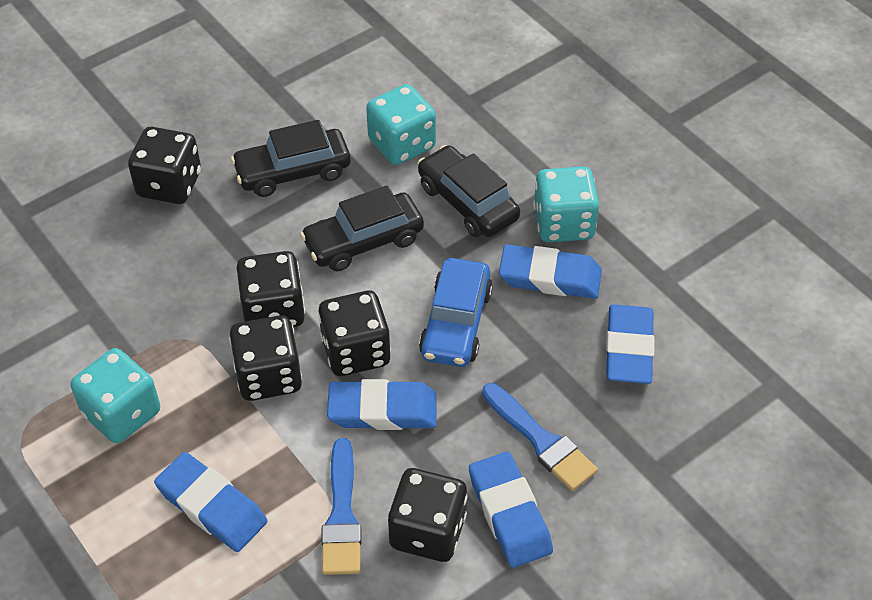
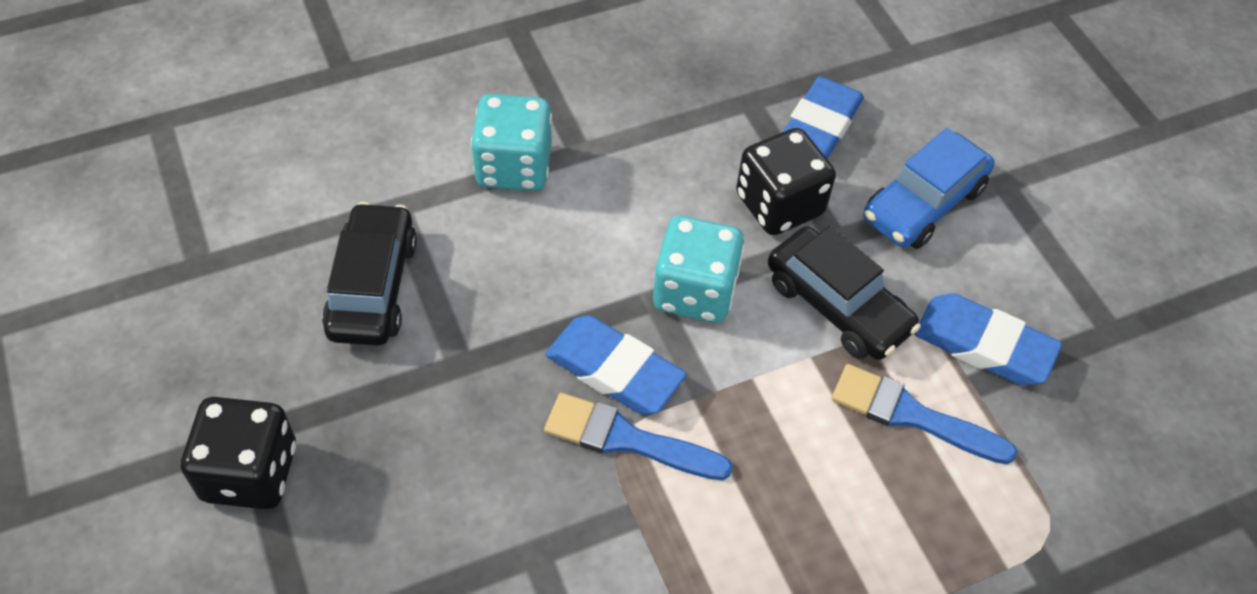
black car: 3 -> 2
black dice: 5 -> 2
blue eraser: 5 -> 3
turquoise dice: 3 -> 2

